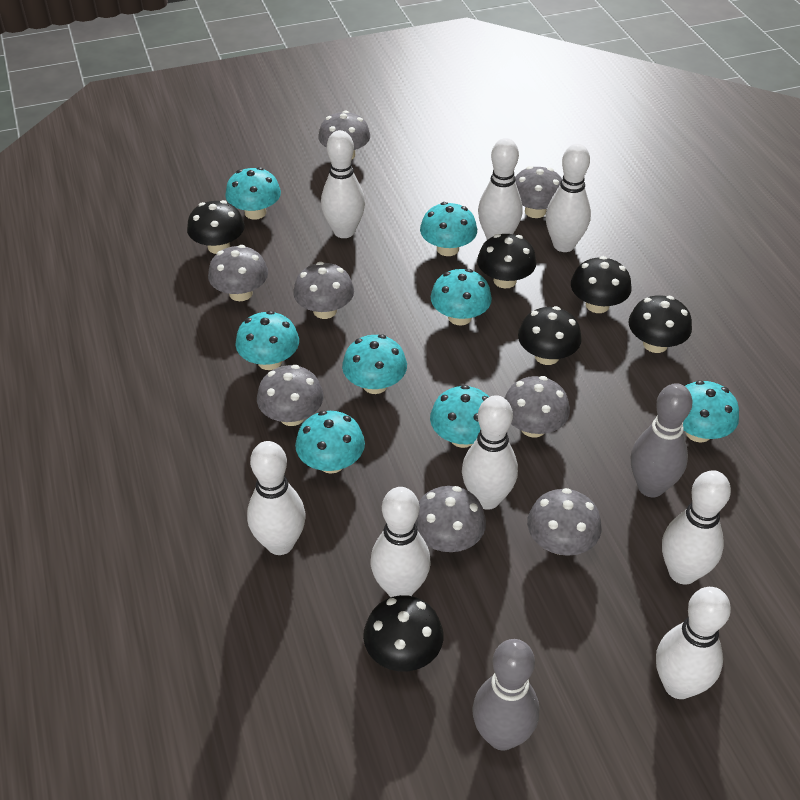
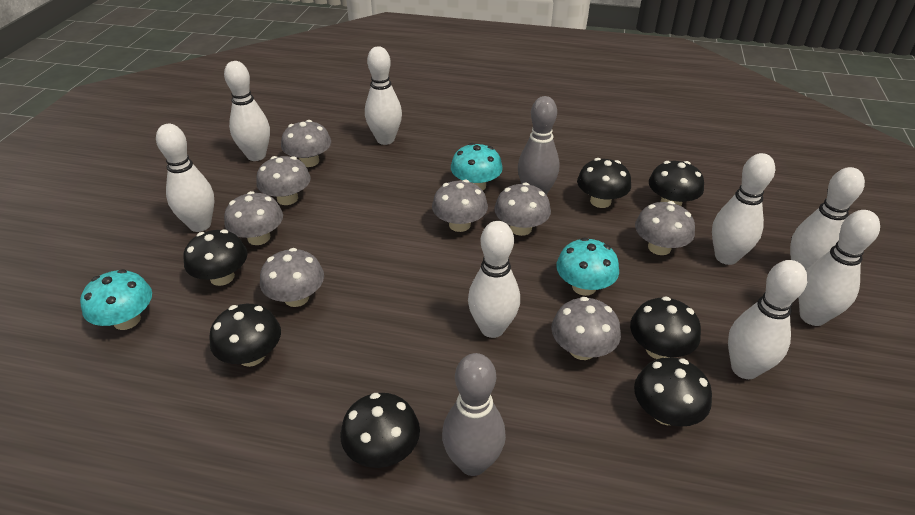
black mushroom: 6 -> 7
turquoise mushroom: 8 -> 3

